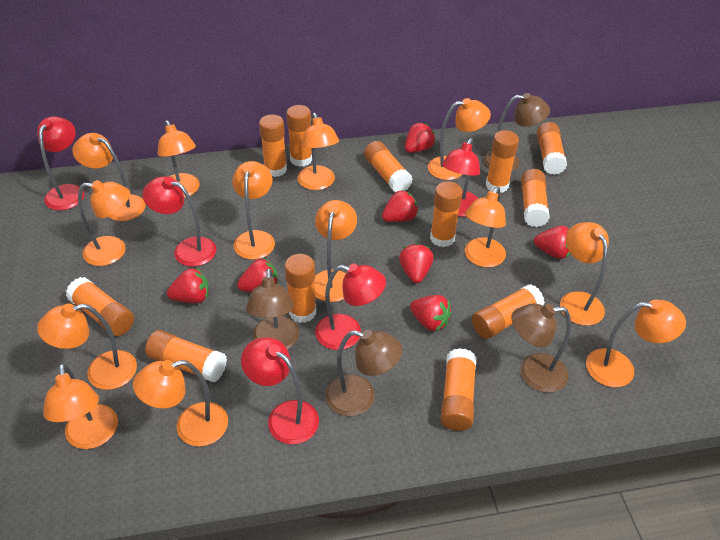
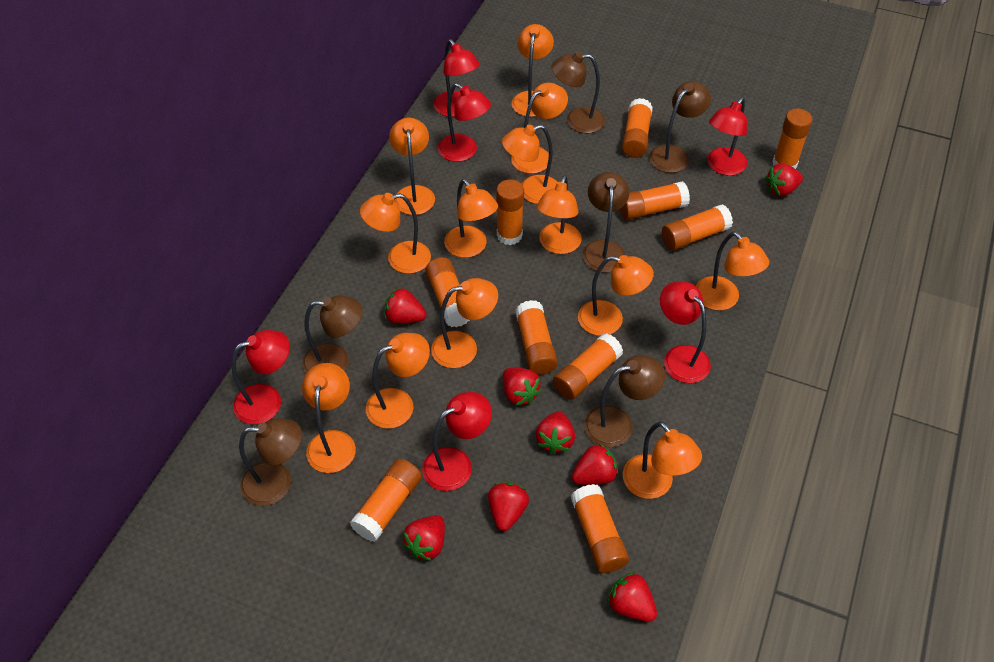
brown lamp: 4 -> 6
orange glue stick: 12 -> 10
red lamp: 5 -> 6
red strawberry: 7 -> 8

